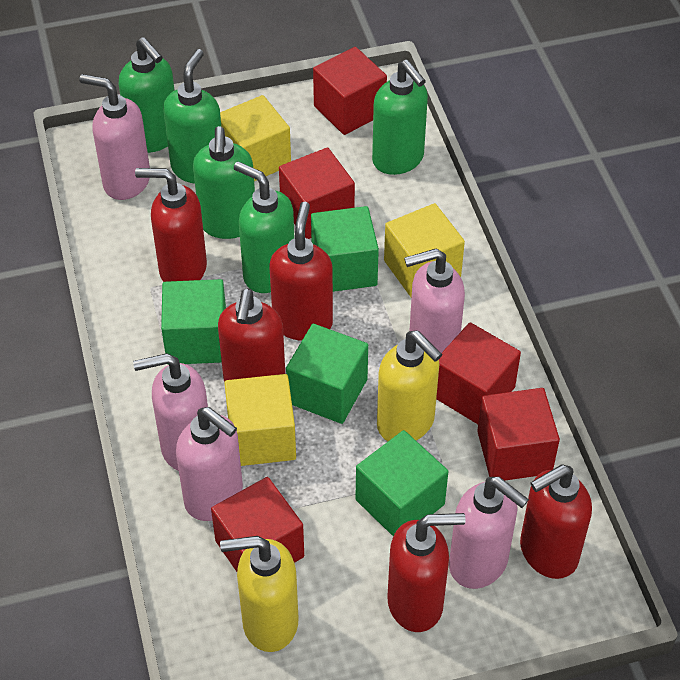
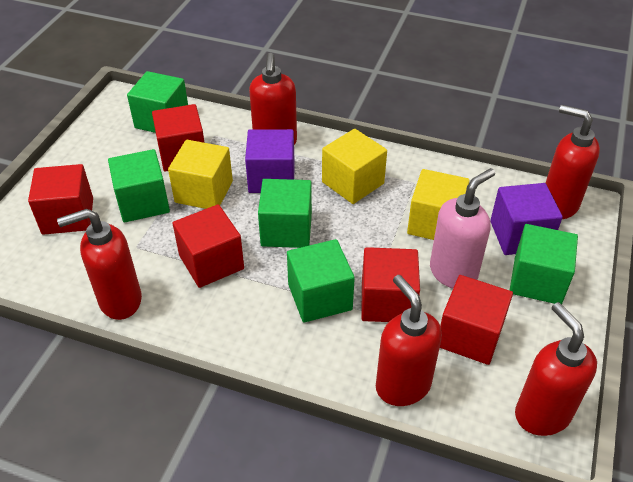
green cube: 4 -> 5
green soap dispenser: 5 -> 0
pink soap dispenser: 5 -> 1
purple cube: 0 -> 2
yellow soap dispenser: 2 -> 0

